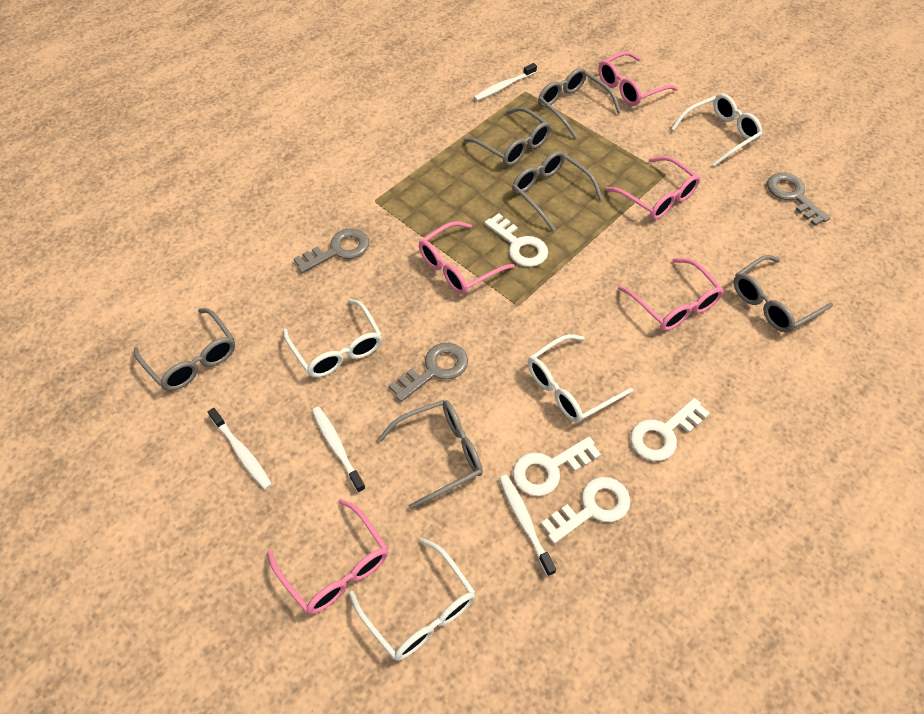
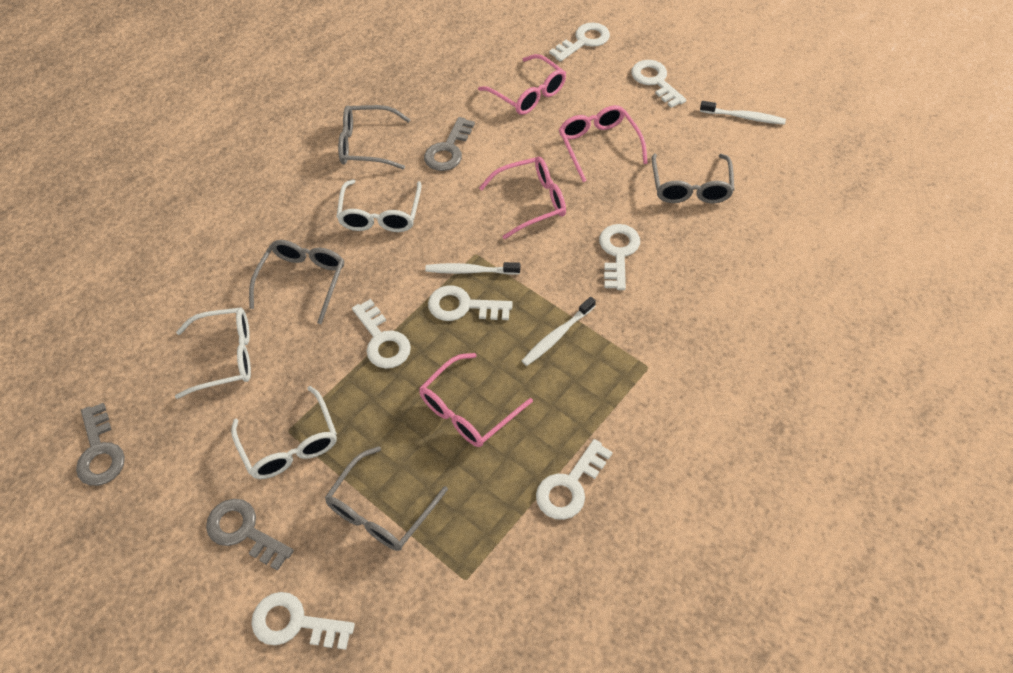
grey glasses: 6 -> 4
pink glasses: 5 -> 4
white glasses: 4 -> 3
white key: 4 -> 7
white toothbrush: 4 -> 3

